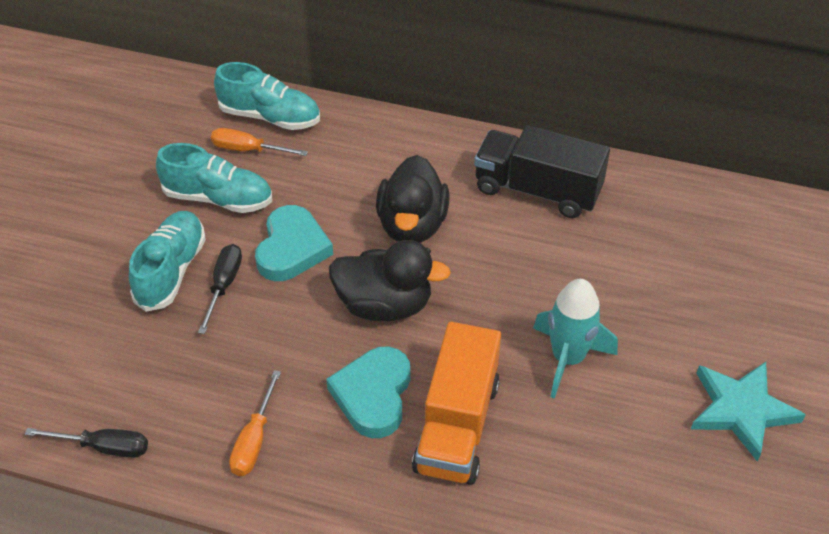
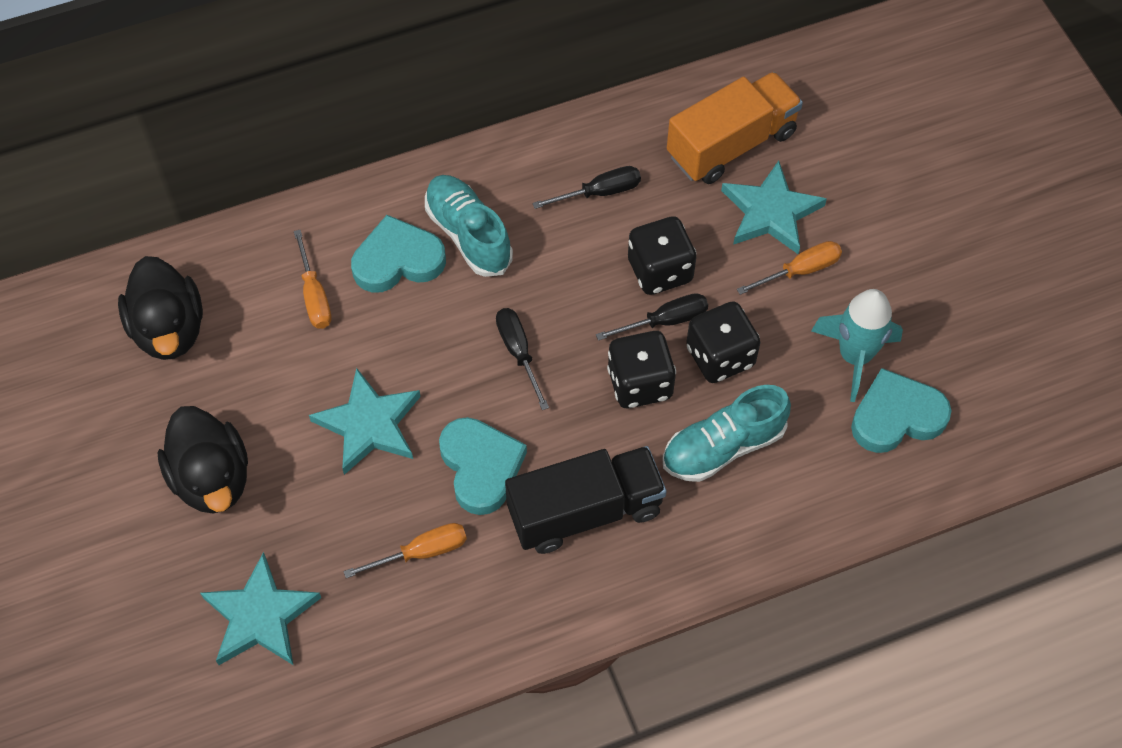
black dice: 0 -> 3
black screwdriver: 2 -> 3
orange screwdriver: 2 -> 3
turquoise heart: 2 -> 3
turquoise shoe: 3 -> 2
turquoise star: 1 -> 3

